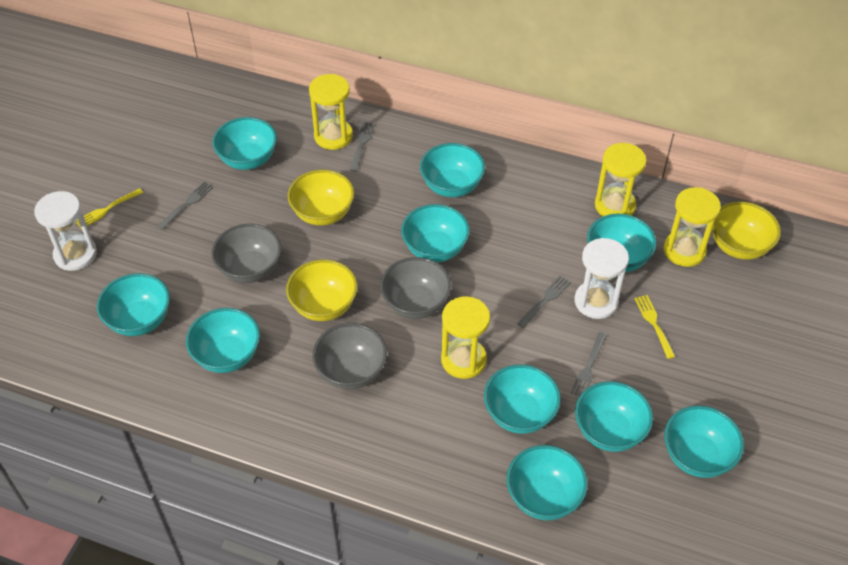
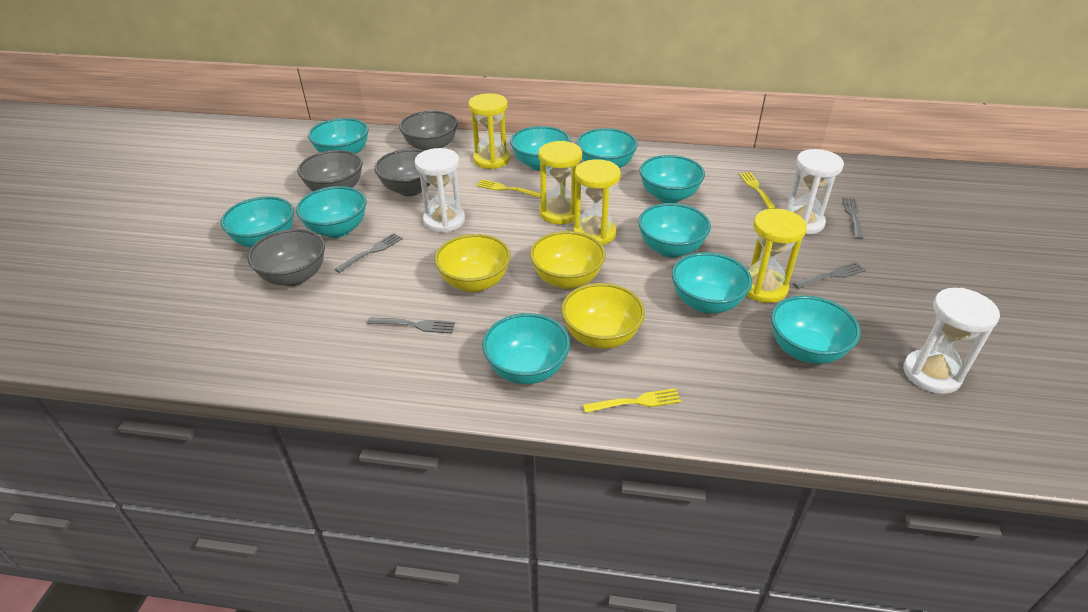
grey bowl: 3 -> 4
white hourglass: 2 -> 3
yellow fork: 2 -> 3

